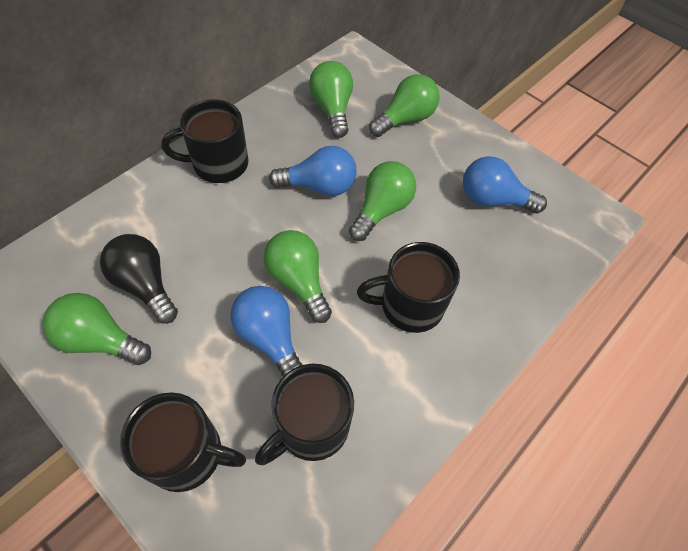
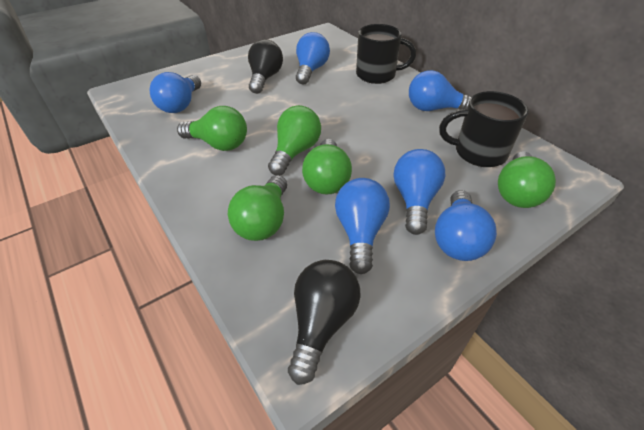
black light bulb: 1 -> 2
black mug: 4 -> 2
blue light bulb: 3 -> 6

